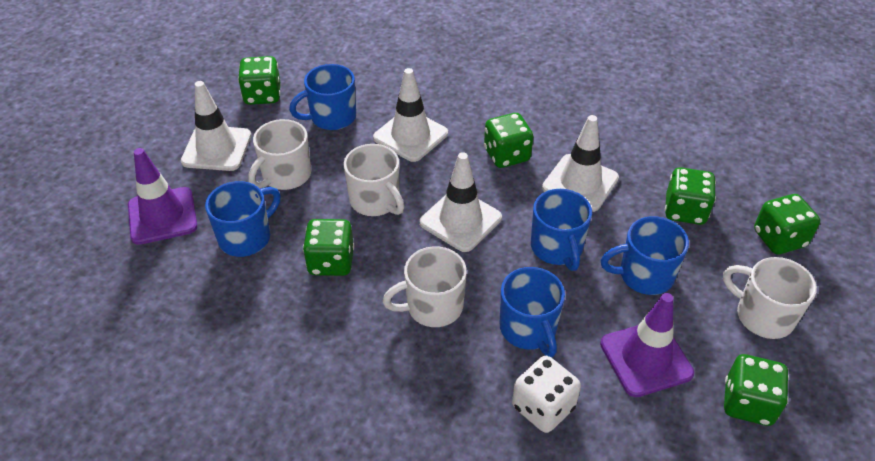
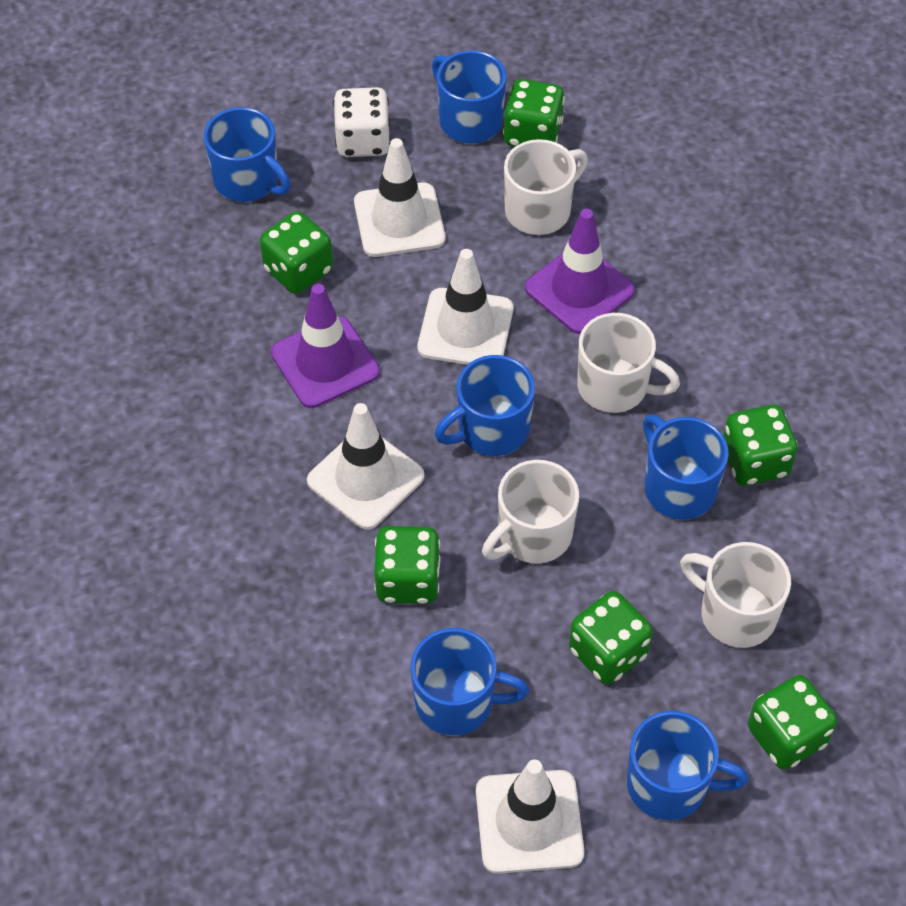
blue mug: 5 -> 6

